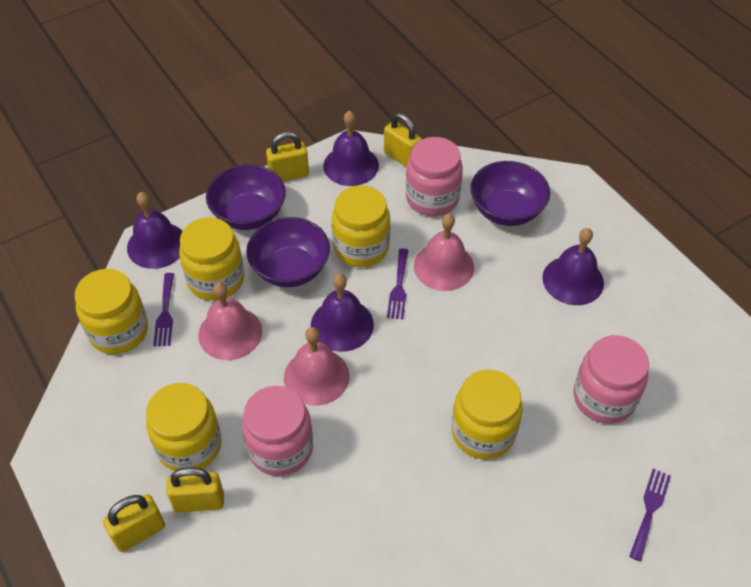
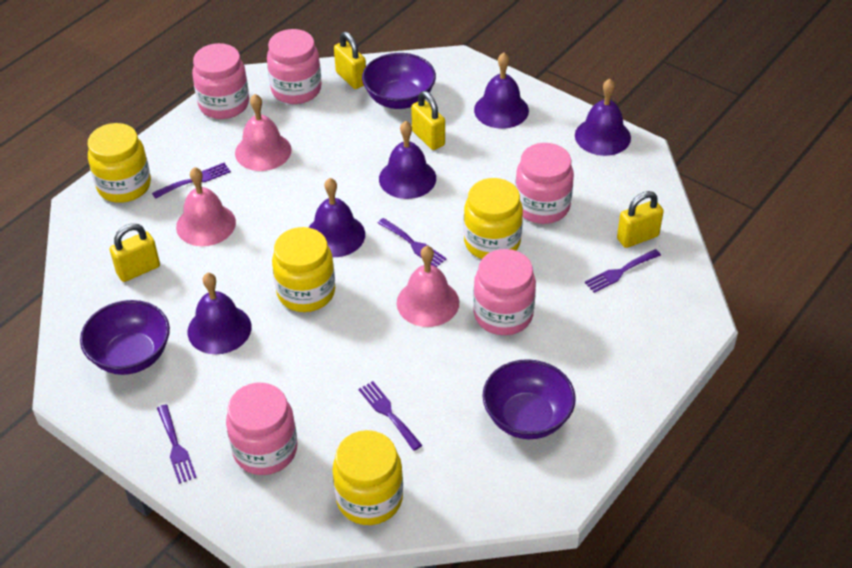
pink jar: 3 -> 5
purple bell: 4 -> 5
purple fork: 3 -> 5
yellow jar: 5 -> 4

